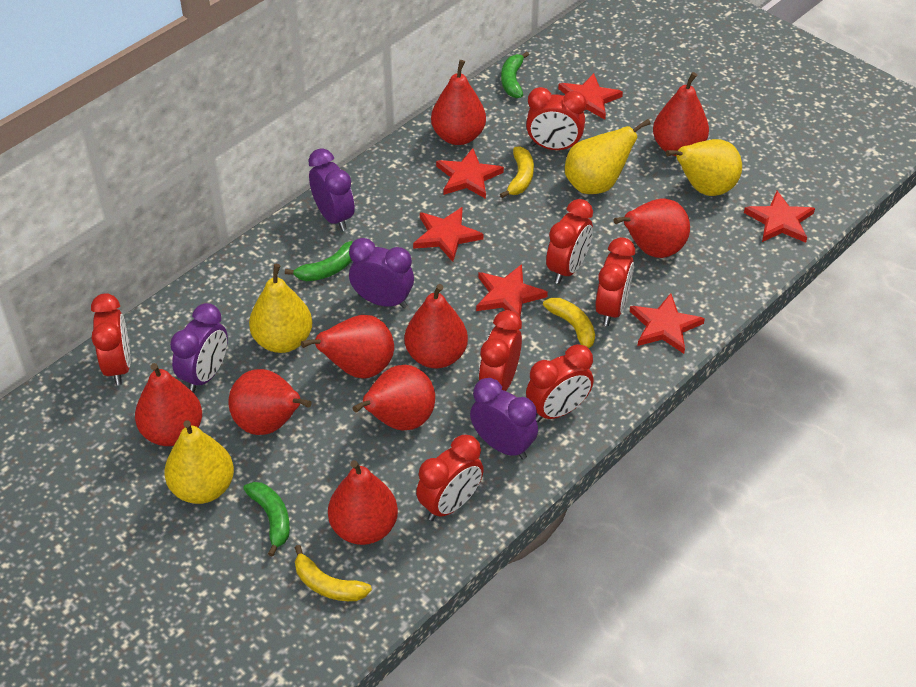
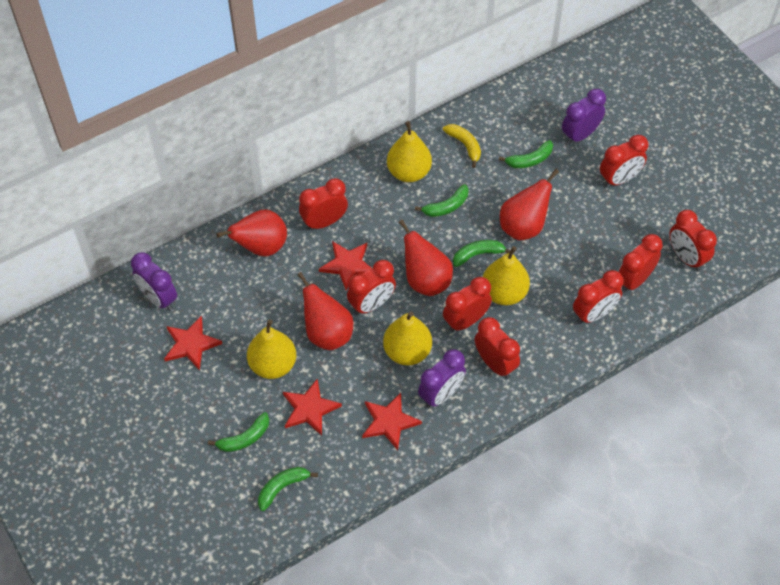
green banana: 3 -> 5
purple clock: 4 -> 3
red clock: 7 -> 8
red pear: 9 -> 4
red star: 6 -> 4
yellow banana: 3 -> 1

